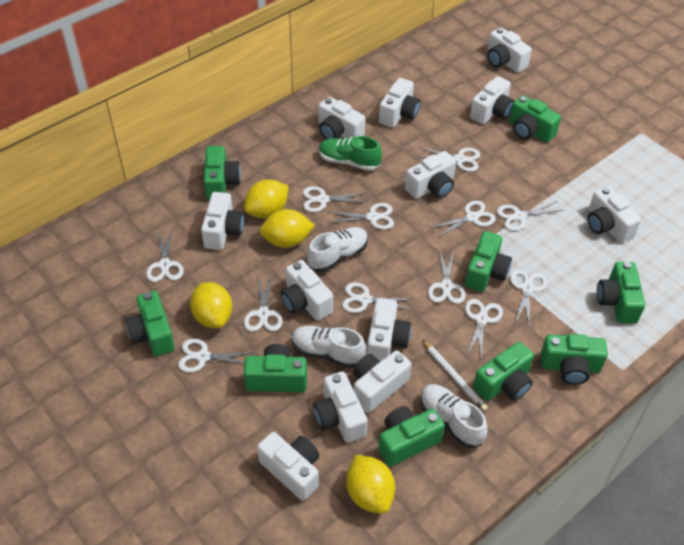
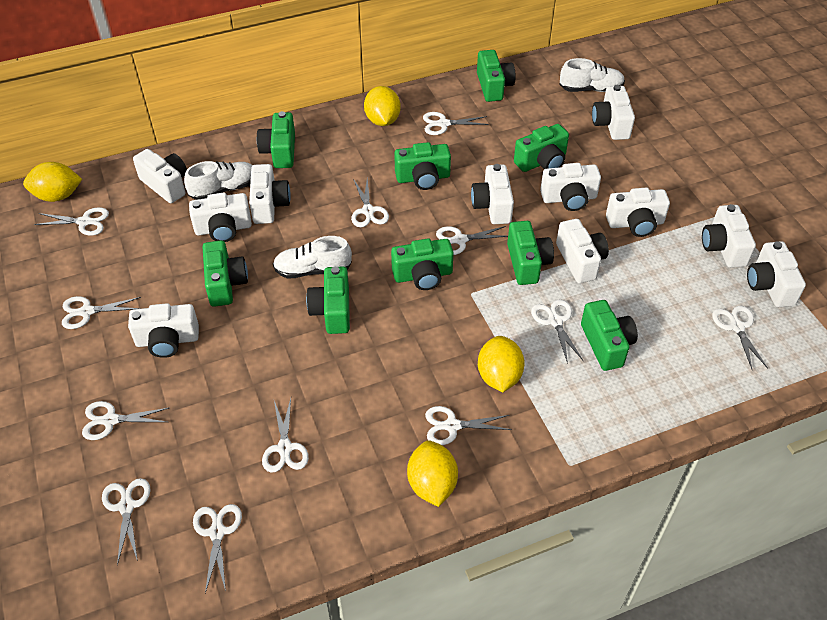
green shoe: 1 -> 0
white camera: 12 -> 11
white pencil: 1 -> 0

